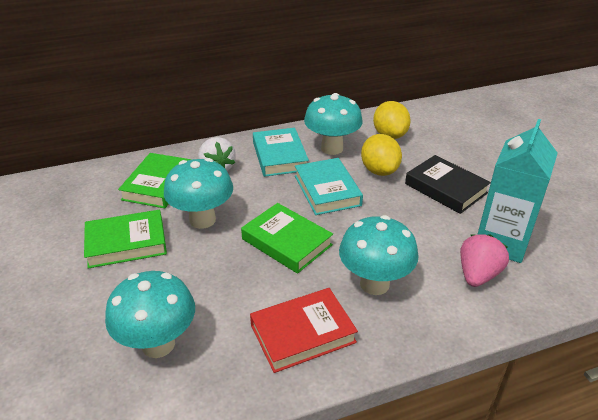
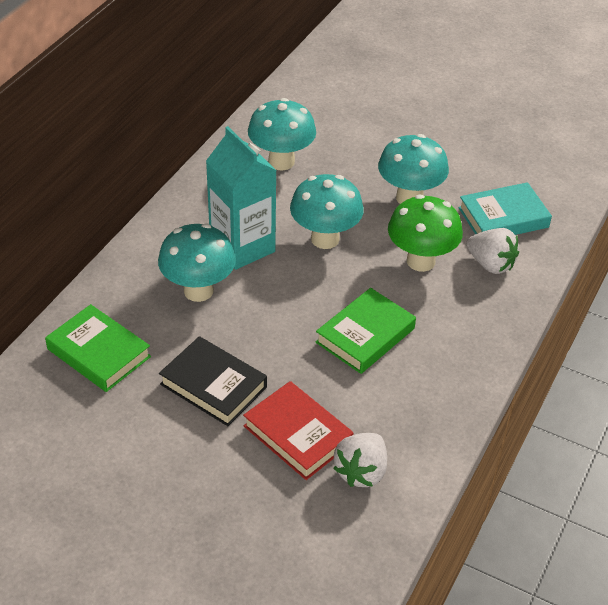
green book: 3 -> 2
green mushroom: 0 -> 1
pink strawberry: 1 -> 0
turquoise book: 2 -> 1
white strawberry: 1 -> 2
yellow lemon: 2 -> 0

